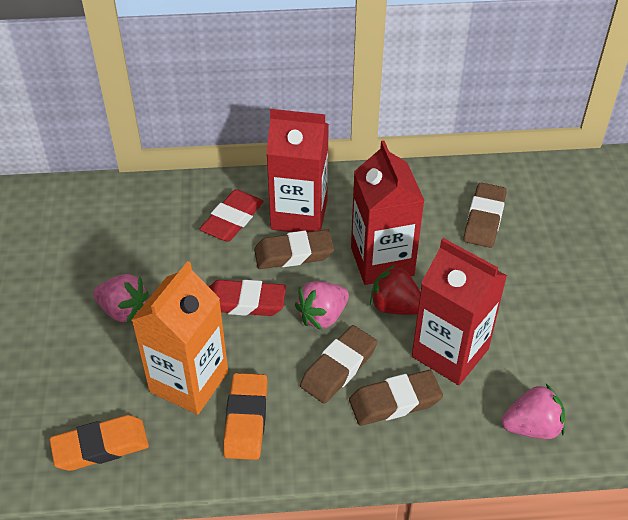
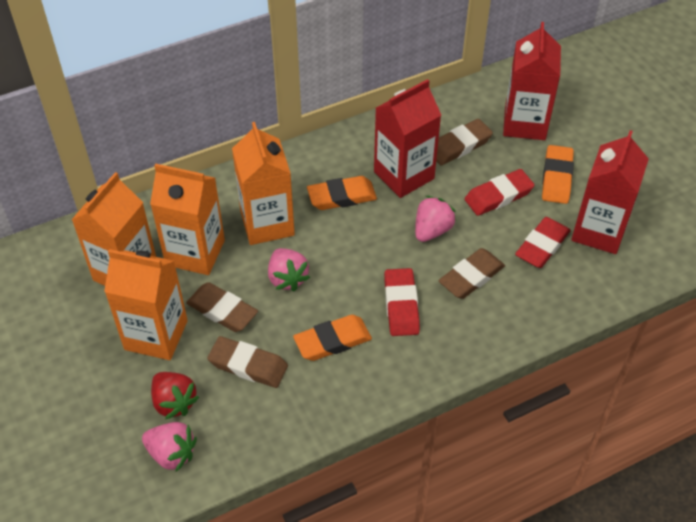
orange carton: 1 -> 4
orange eraser: 2 -> 3
red eraser: 2 -> 3

